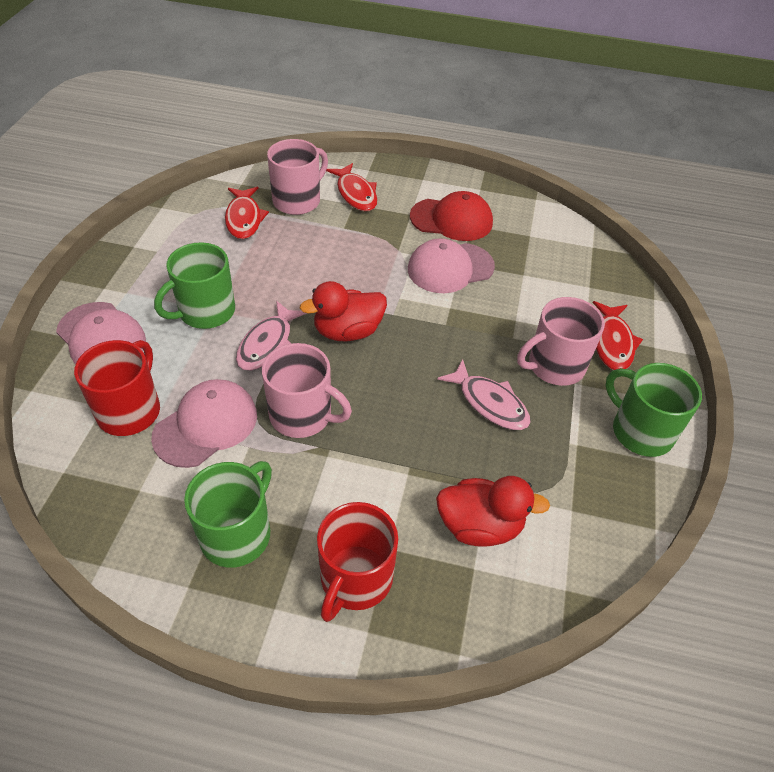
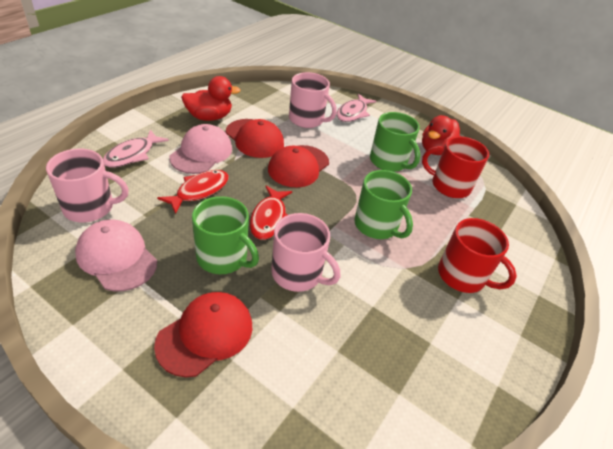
pink cap: 3 -> 2
red cap: 1 -> 3
red fish: 3 -> 2

